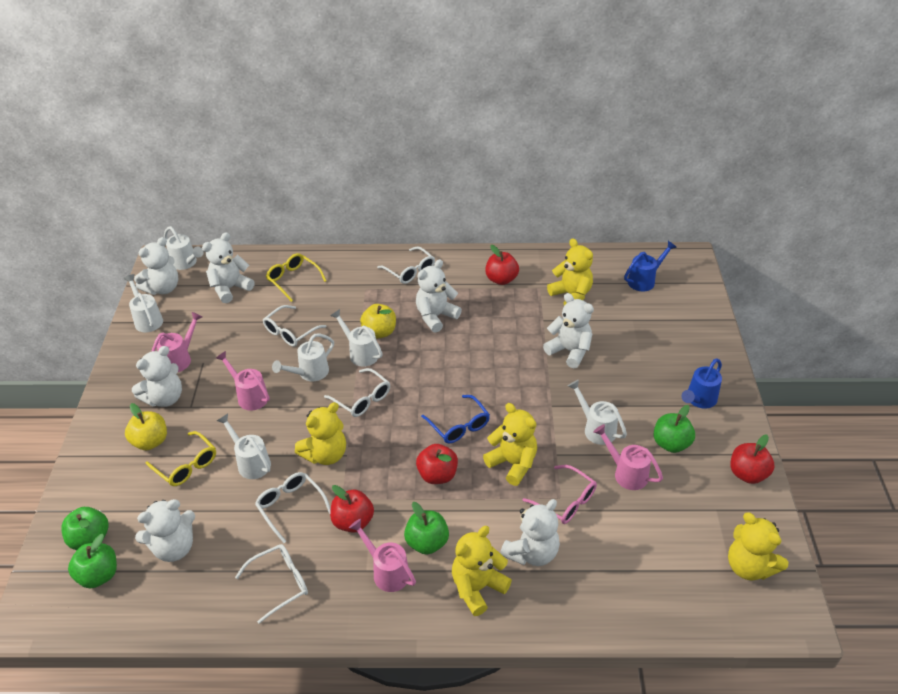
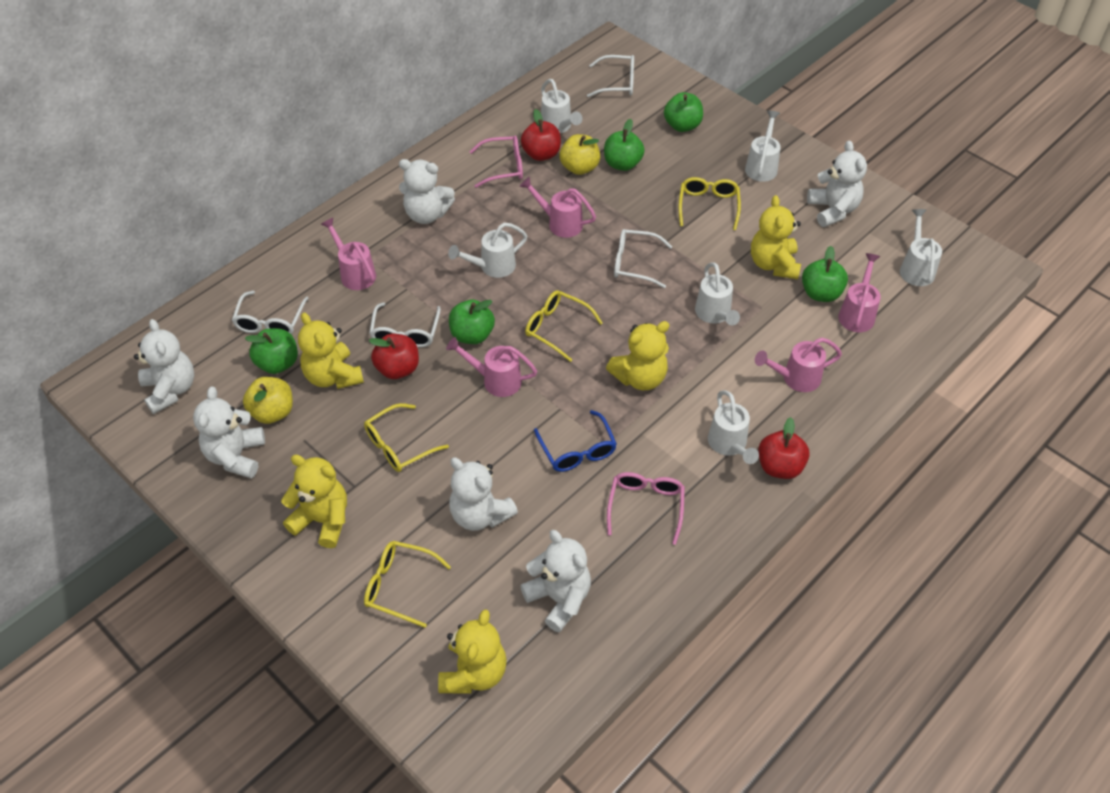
blue watering can: 2 -> 0
green apple: 4 -> 5
pink glasses: 1 -> 2
pink watering can: 4 -> 5
red apple: 4 -> 3
white glasses: 5 -> 4
white teddy bear: 7 -> 6
yellow glasses: 2 -> 4

